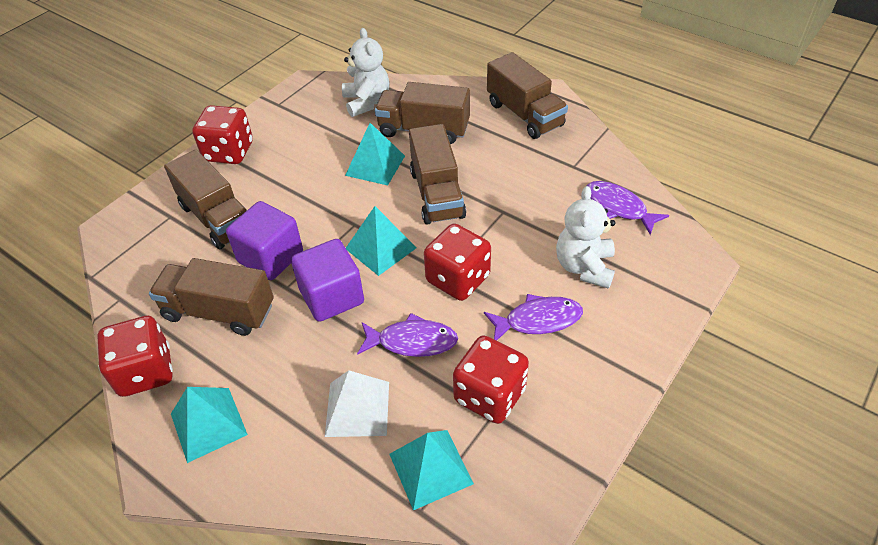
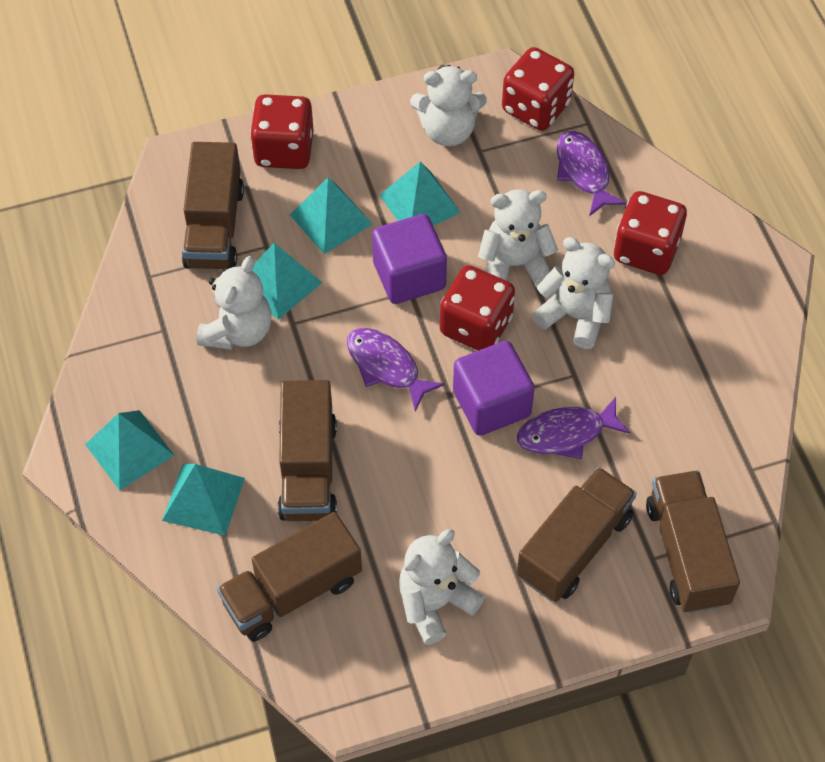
turquoise pyramid: 4 -> 5
white pyramid: 1 -> 0
white teddy bear: 2 -> 5

